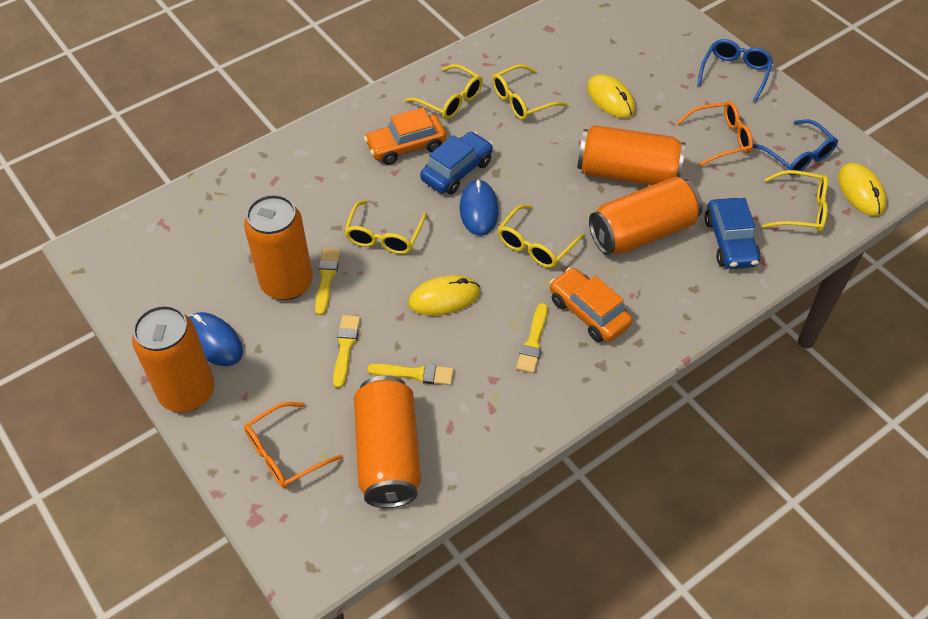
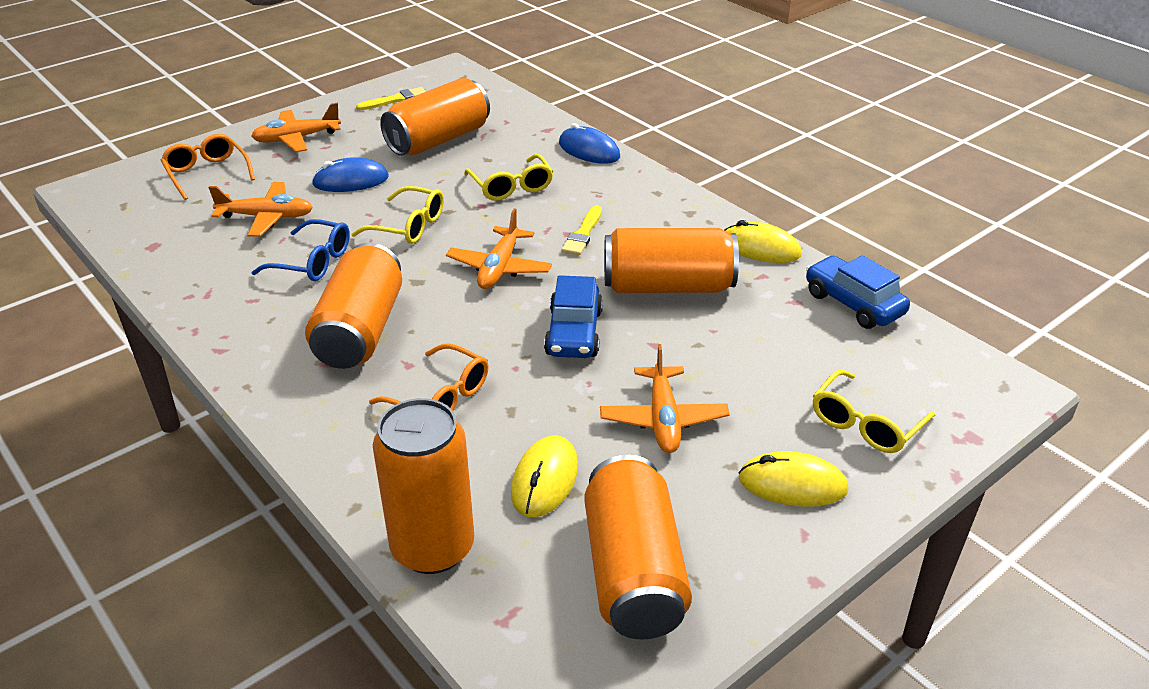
blue glasses: 2 -> 1
orange car: 2 -> 0
orange plane: 0 -> 4
yellow brush: 4 -> 2
yellow glasses: 5 -> 3

